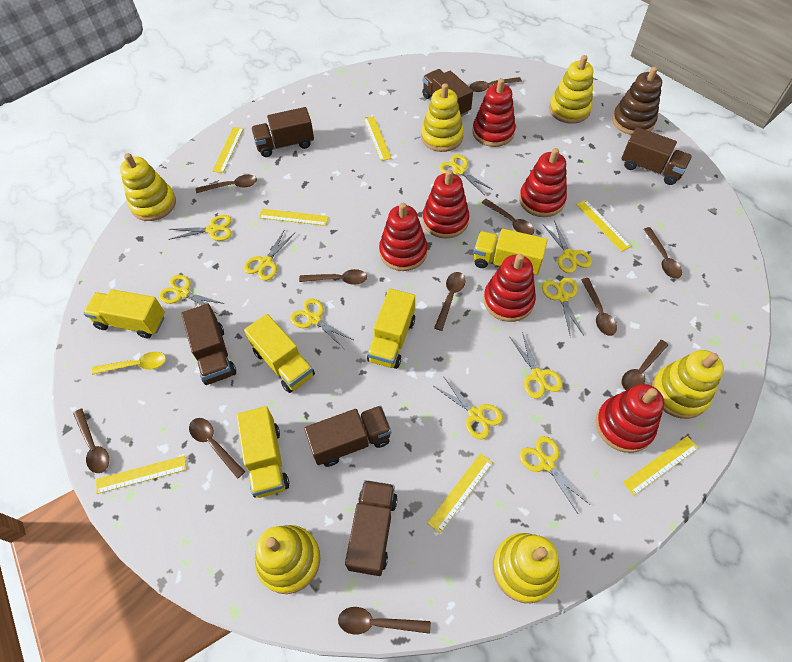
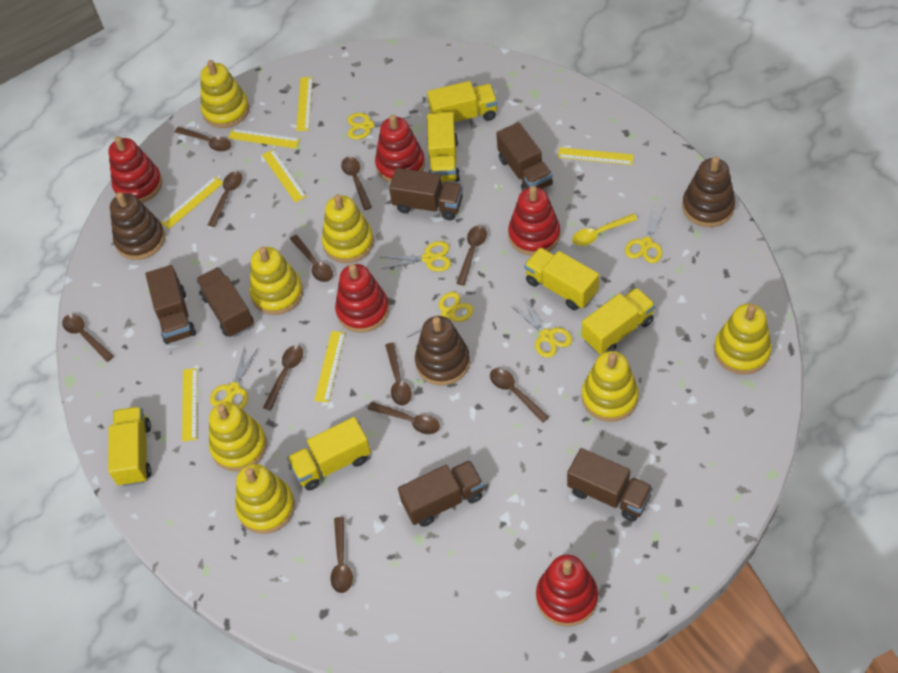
brown stacking toy: 1 -> 3
red stacking toy: 6 -> 5
yellow scissors: 10 -> 6
yellow stacking toy: 6 -> 7
yellow truck: 5 -> 6

